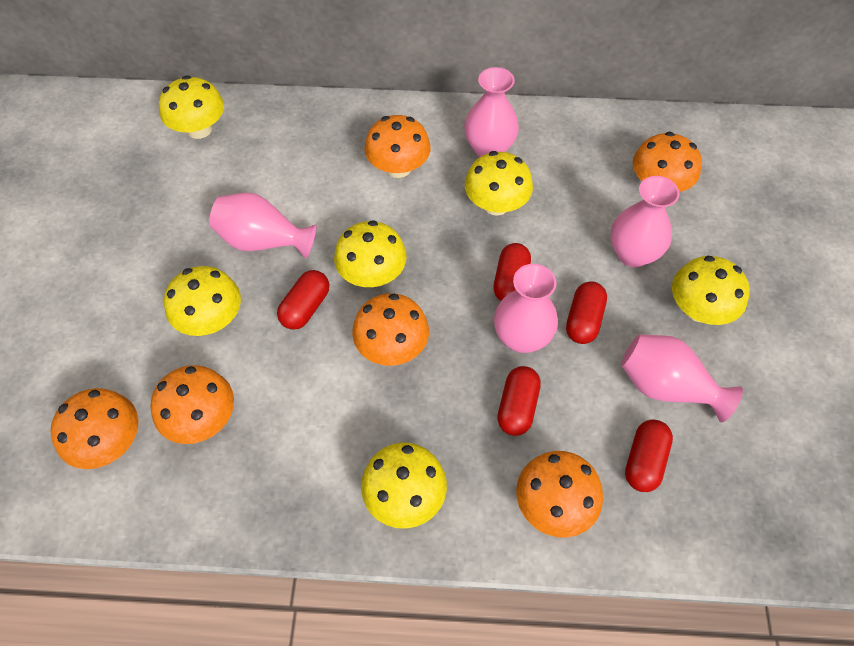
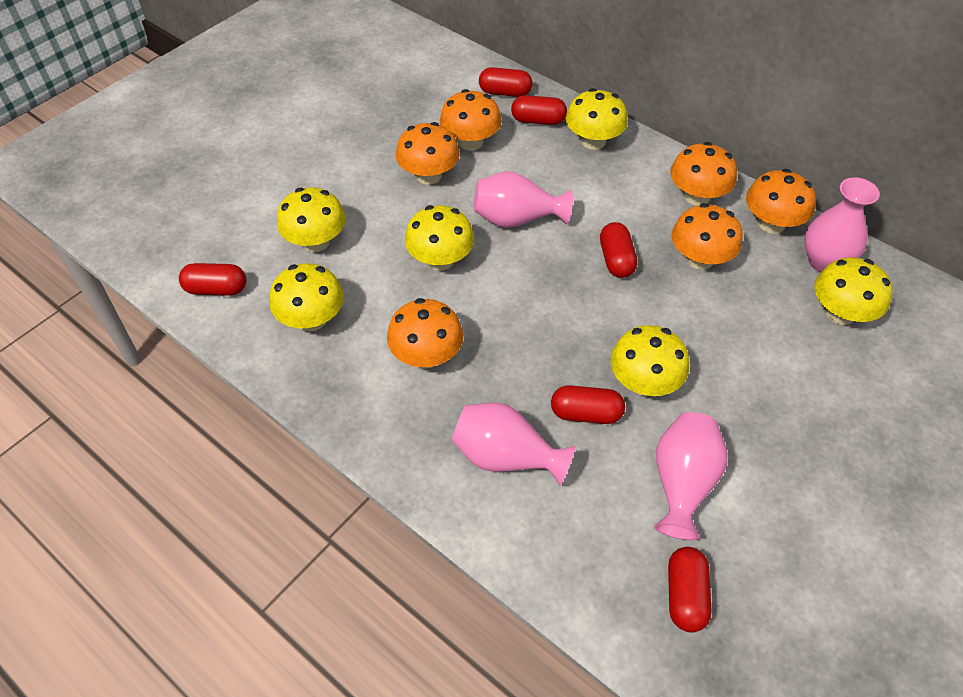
pink vase: 5 -> 4
red capsule: 5 -> 6

